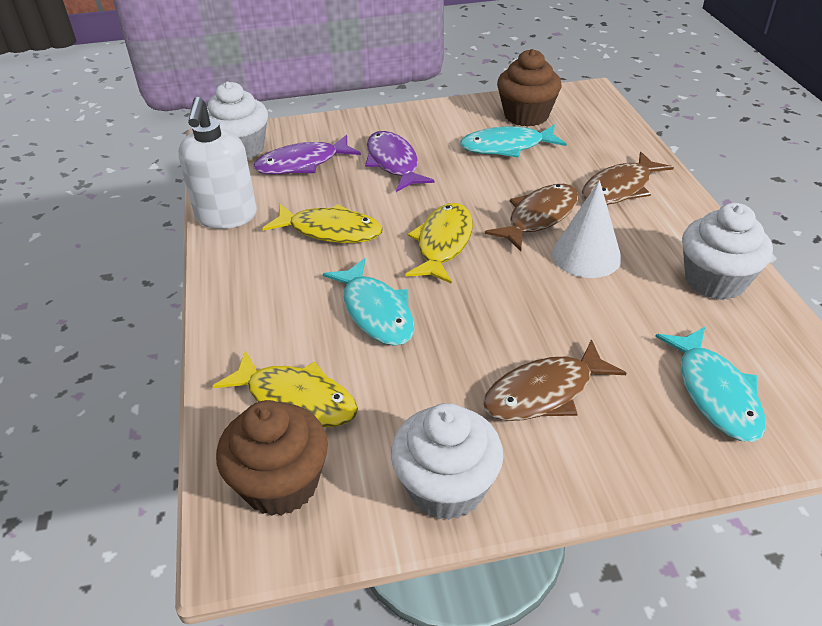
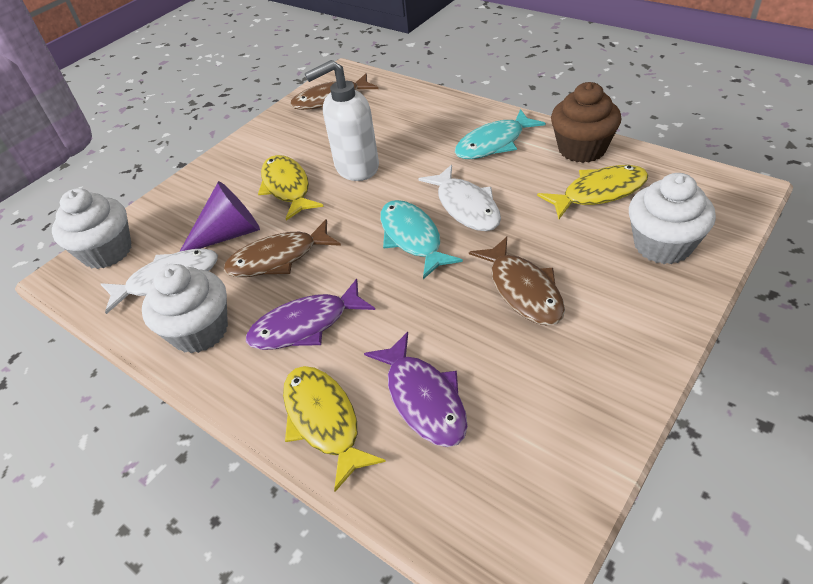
brown cupcake: 2 -> 1
purple cone: 0 -> 1
turquoise fish: 3 -> 2
white cone: 1 -> 0
white fish: 0 -> 2

